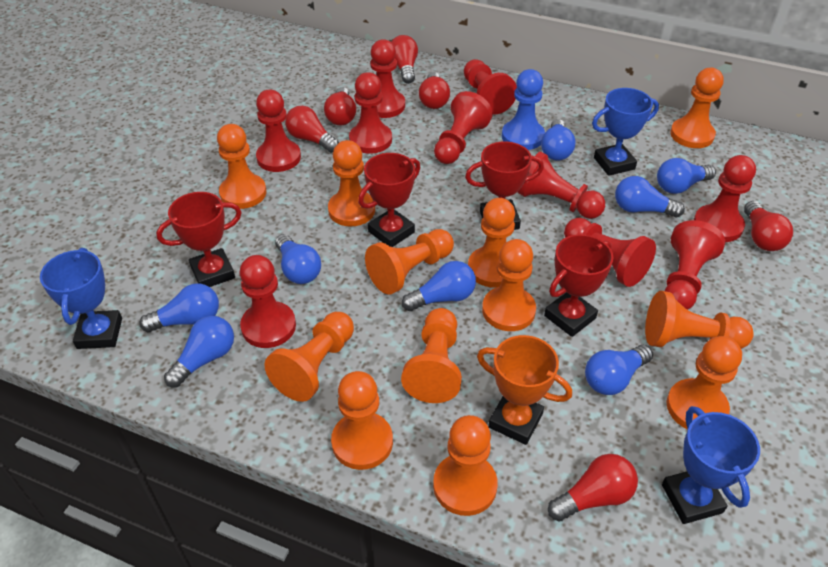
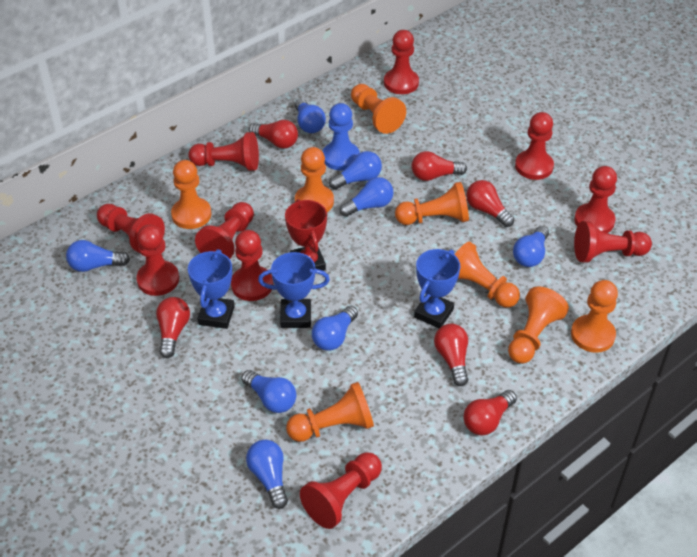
orange pawn: 12 -> 8
orange trophy: 1 -> 0
red trophy: 4 -> 1

